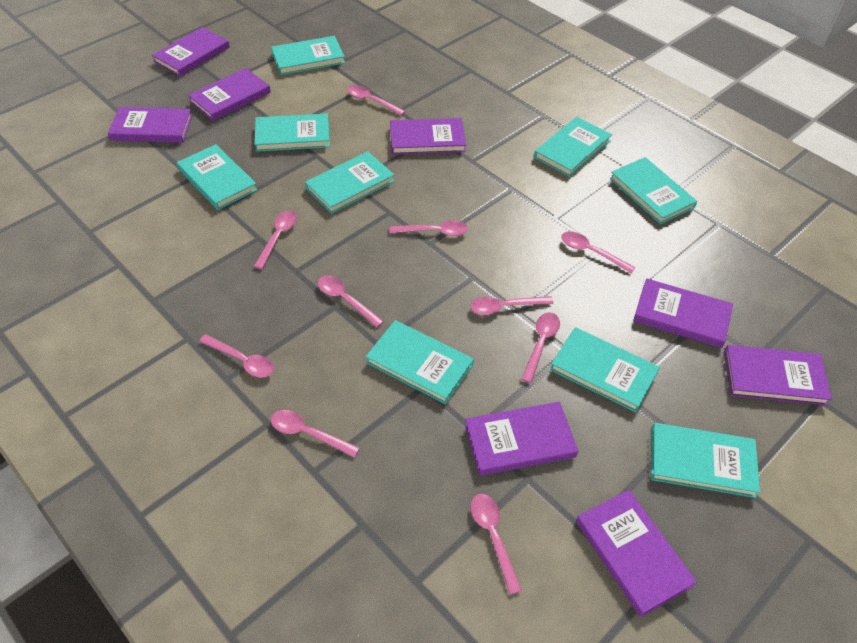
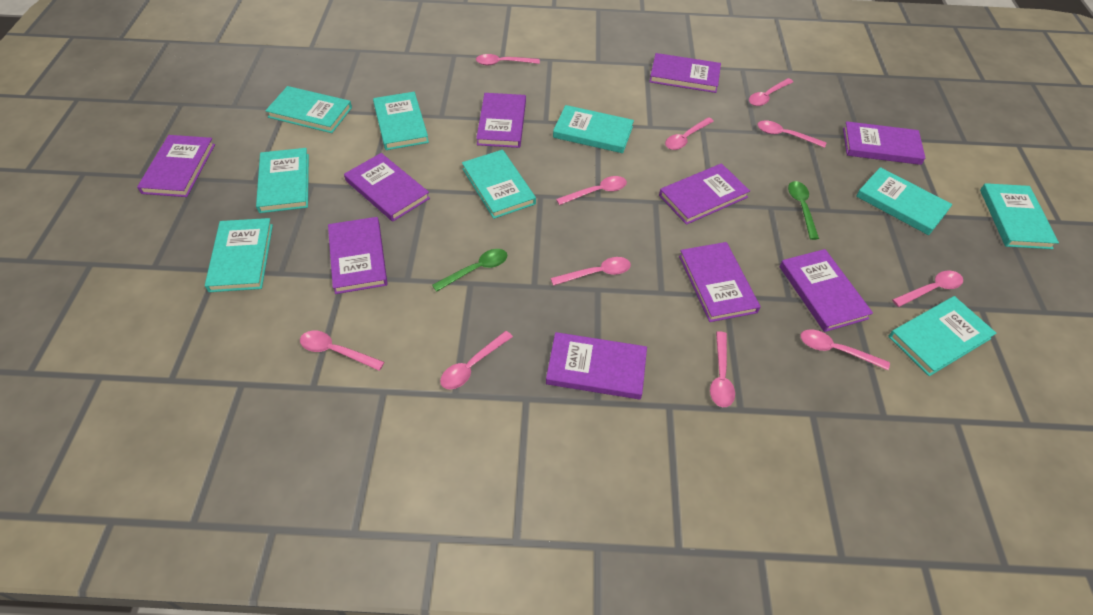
green spoon: 0 -> 2
pink spoon: 10 -> 11
purple book: 8 -> 10

